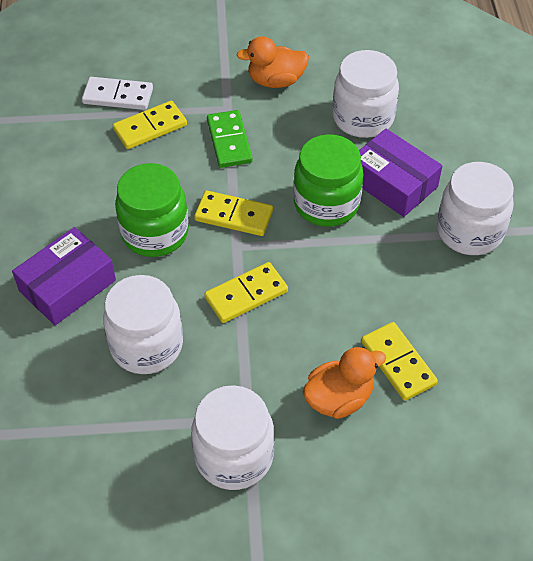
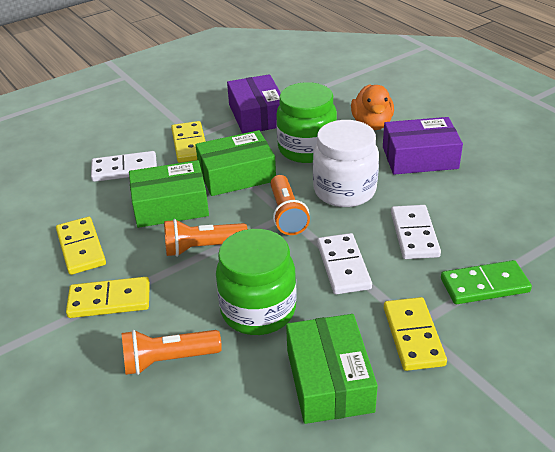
green box: 0 -> 3
orange duck: 2 -> 1
orange flashlight: 0 -> 3
white domino: 1 -> 3
white jar: 4 -> 1

